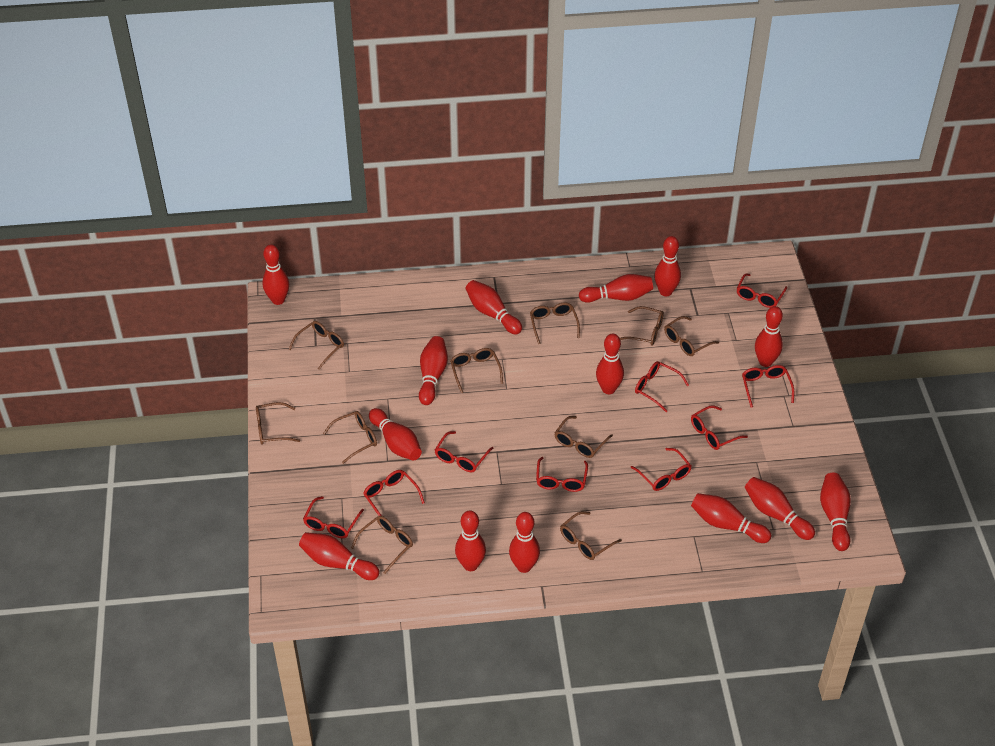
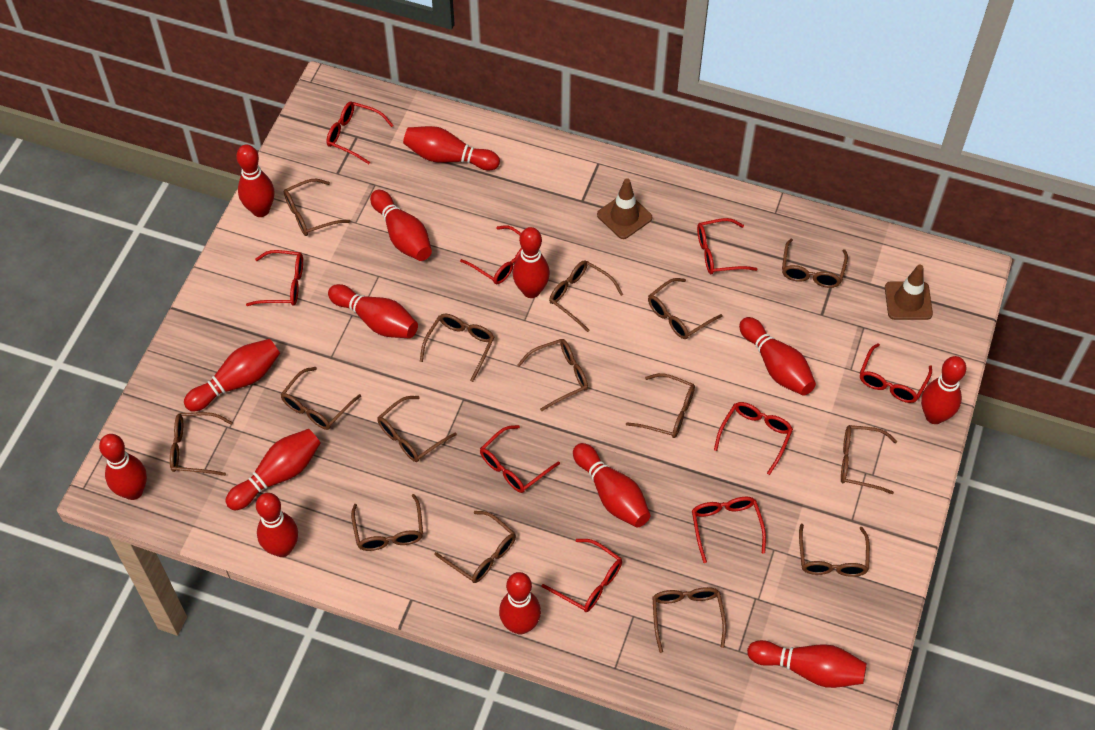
brown glasses: 10 -> 15
brown traffic cone: 0 -> 2

